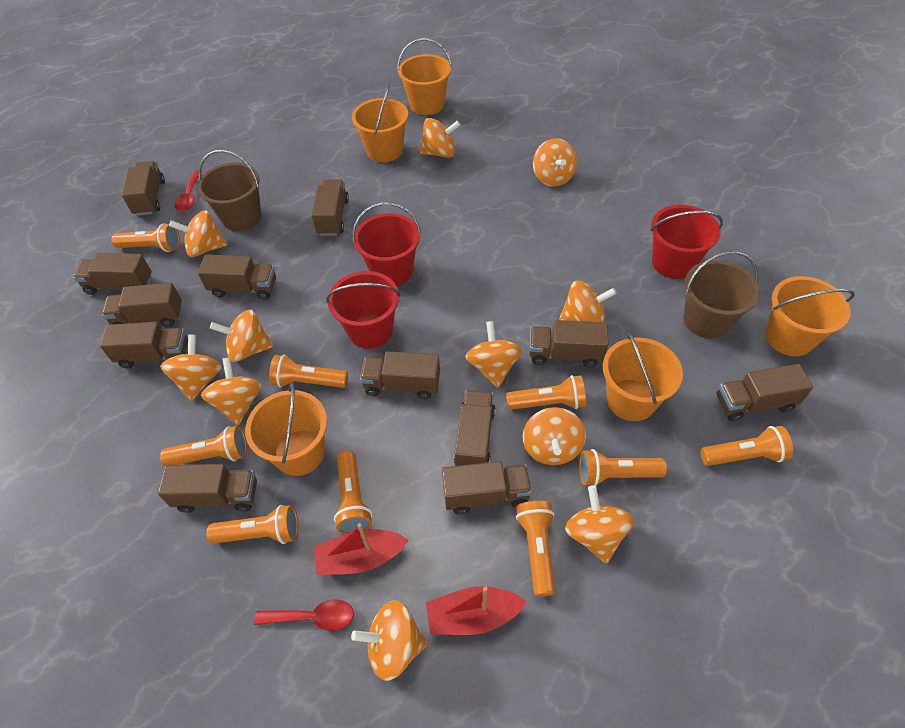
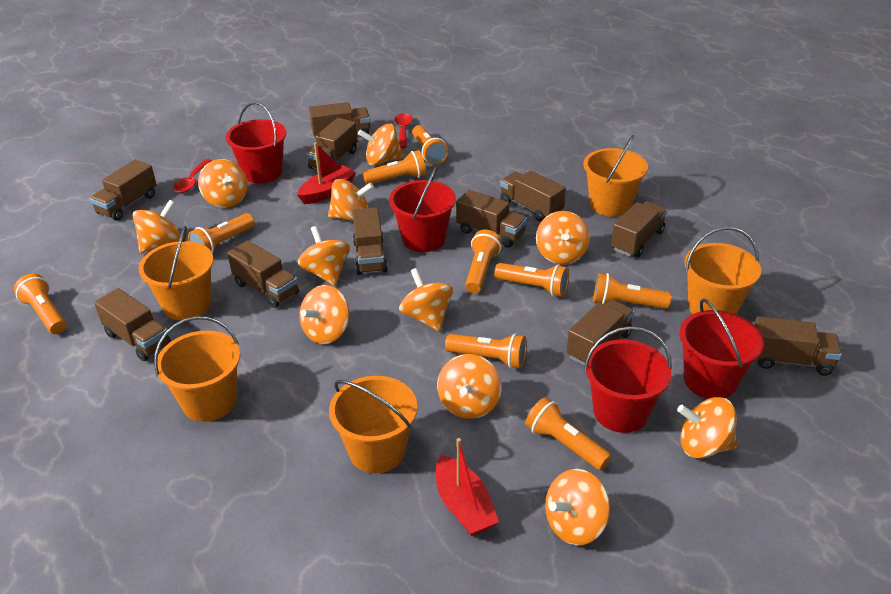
brown bucket: 2 -> 0
brown truck: 12 -> 11
red bucket: 3 -> 4

